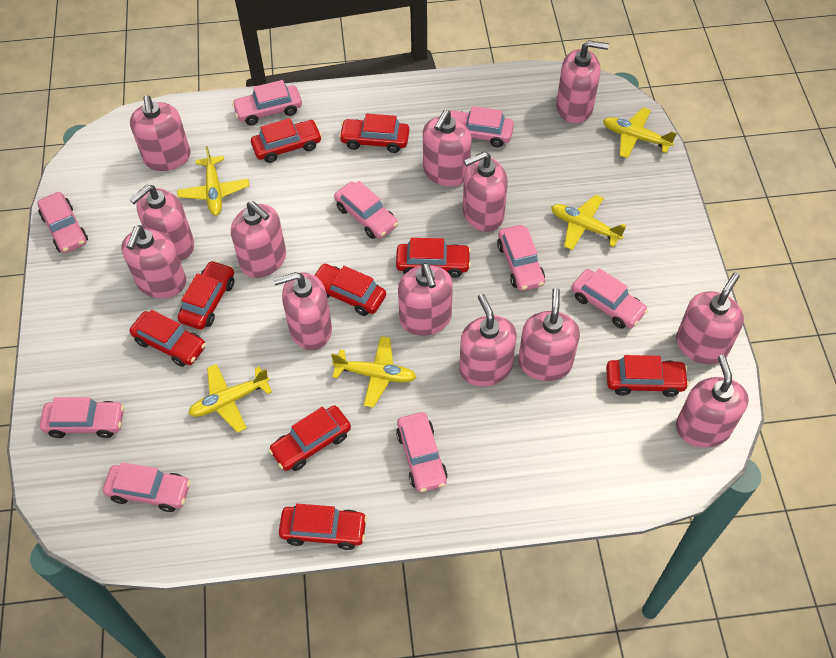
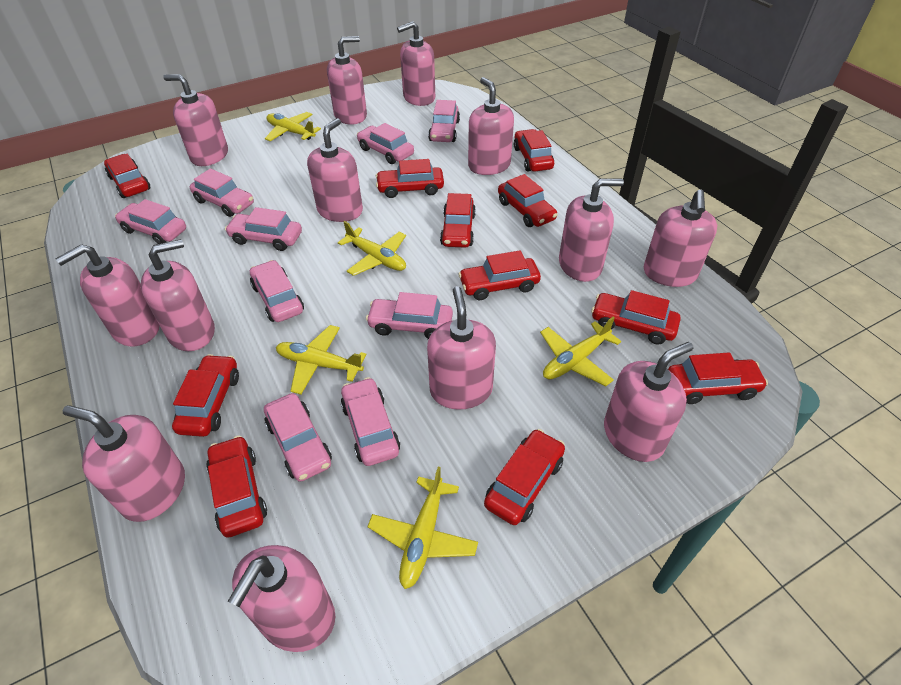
red car: 9 -> 11

